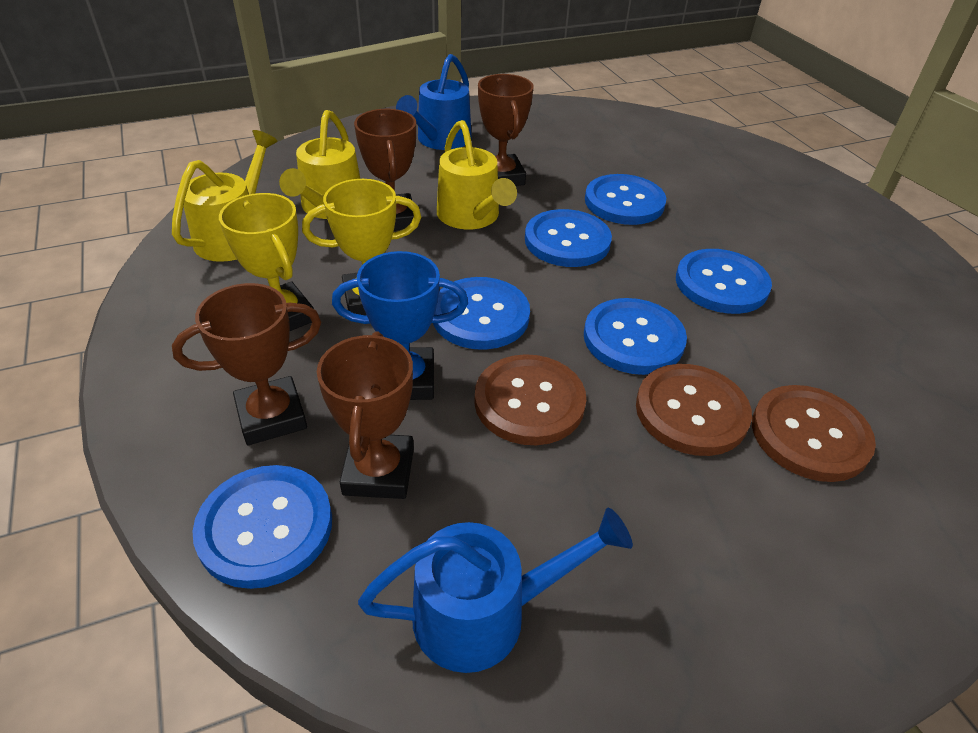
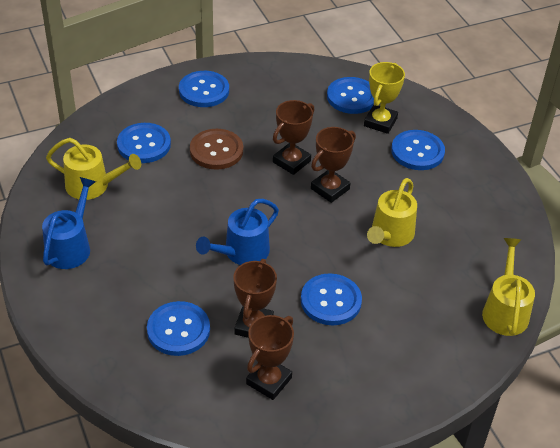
blue trophy: 1 -> 0
brown button: 3 -> 1
yellow trophy: 2 -> 1

